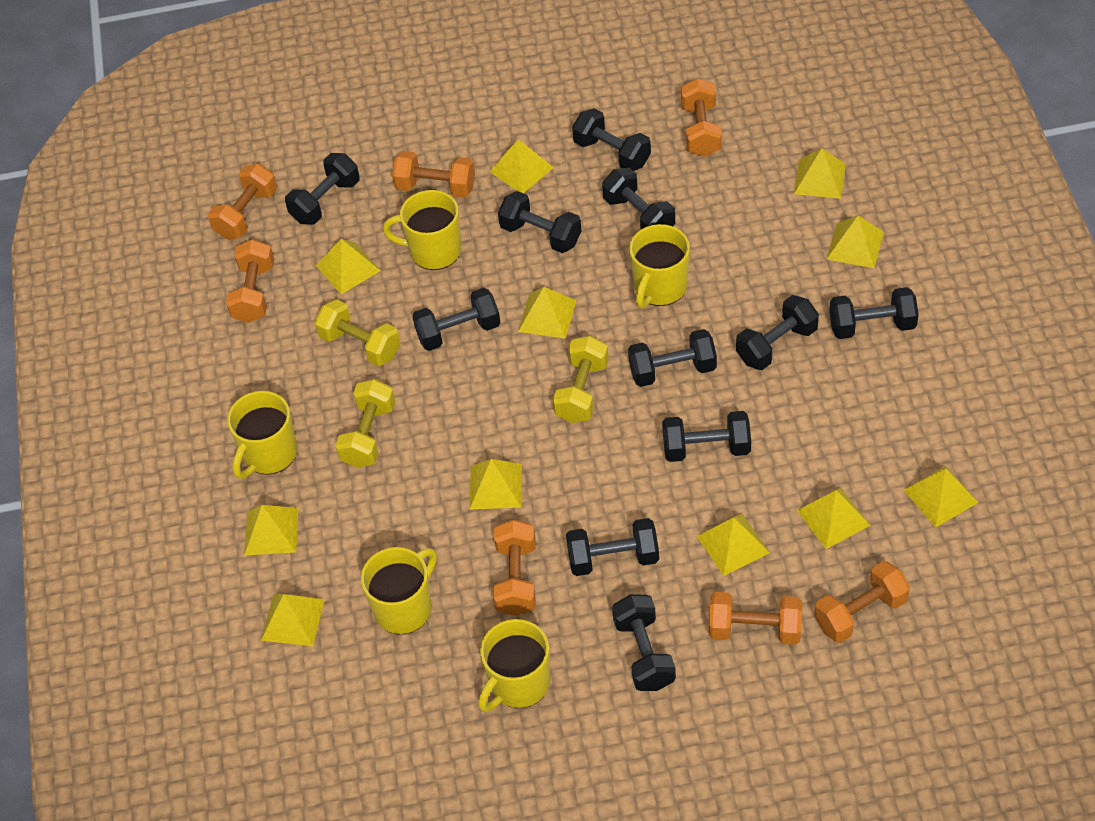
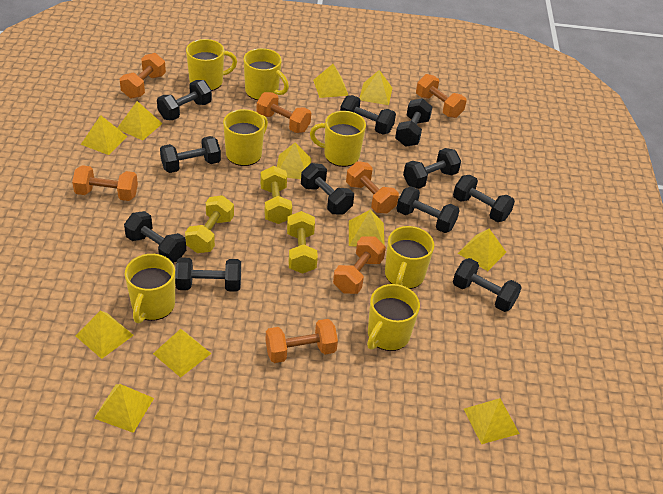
yellow mug: 5 -> 7

